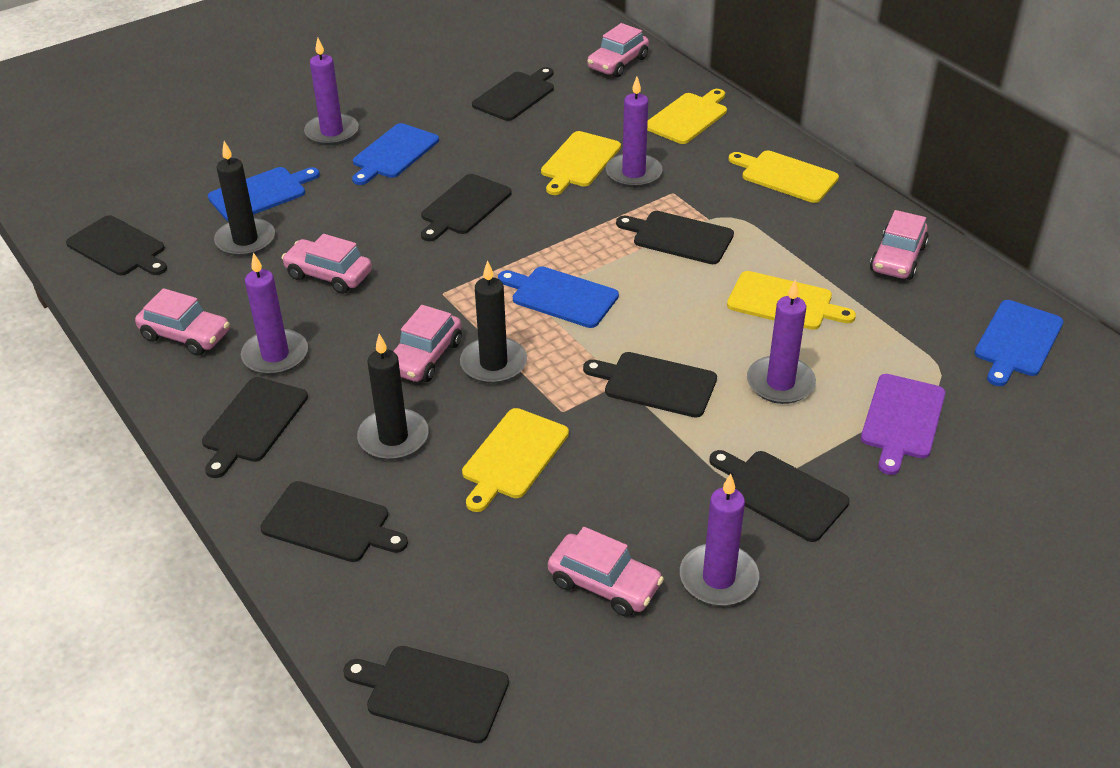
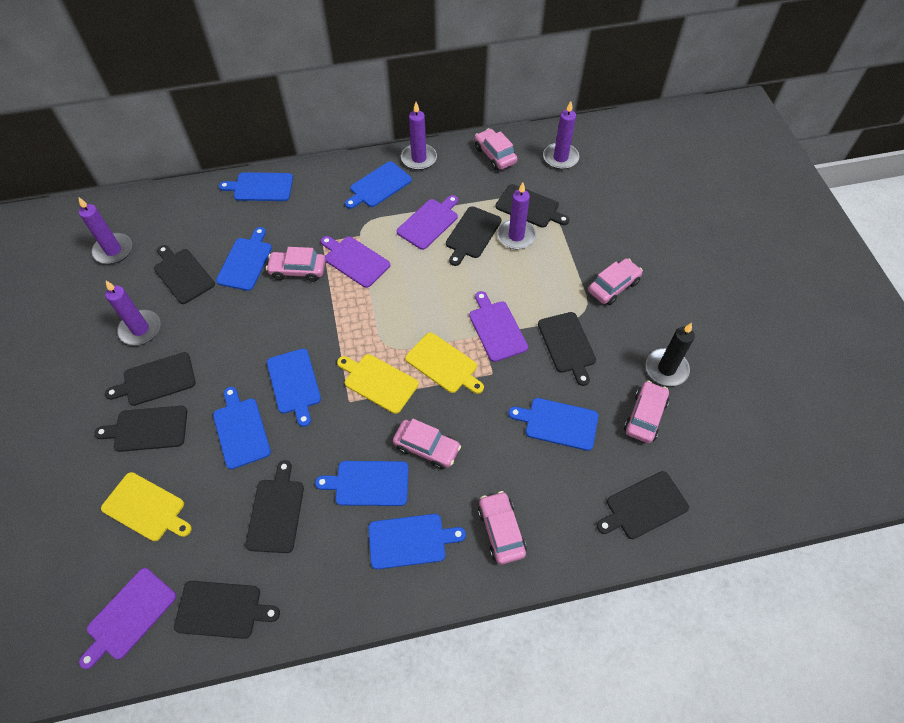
black candle: 3 -> 1
blue cutting board: 4 -> 8
purple cutting board: 1 -> 4
yellow cutting board: 5 -> 3

